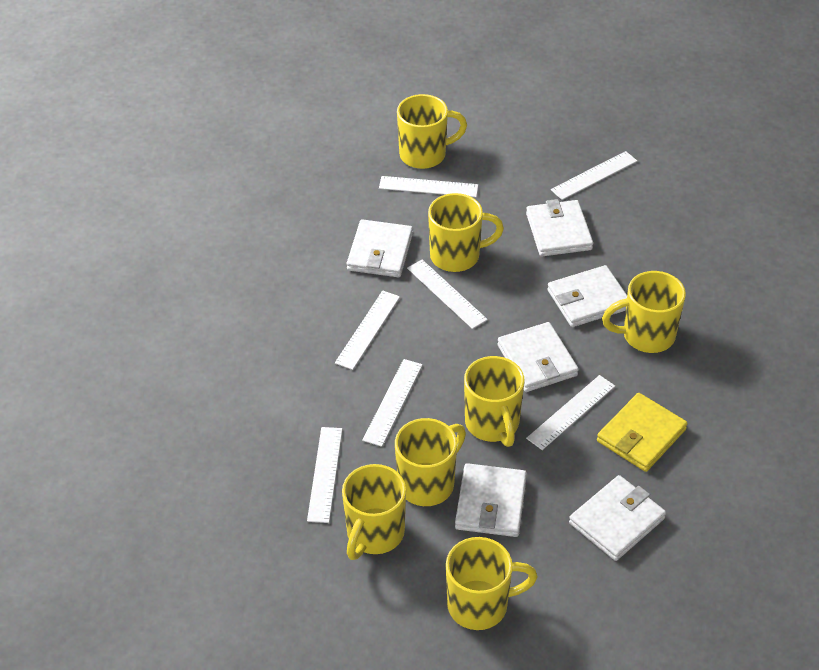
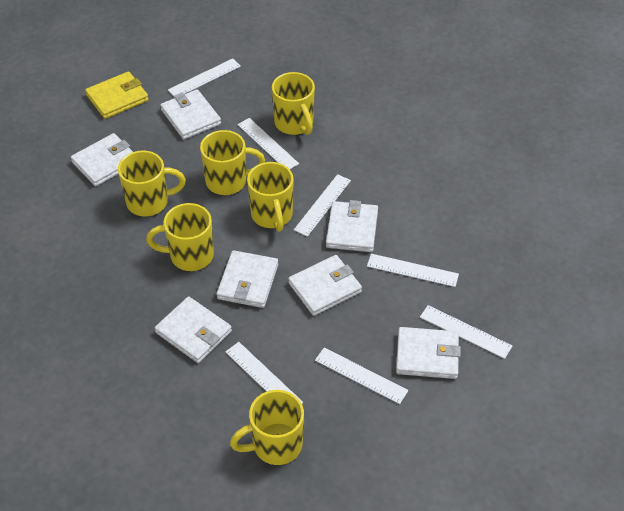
white wallet: 6 -> 7
yellow mug: 7 -> 6

